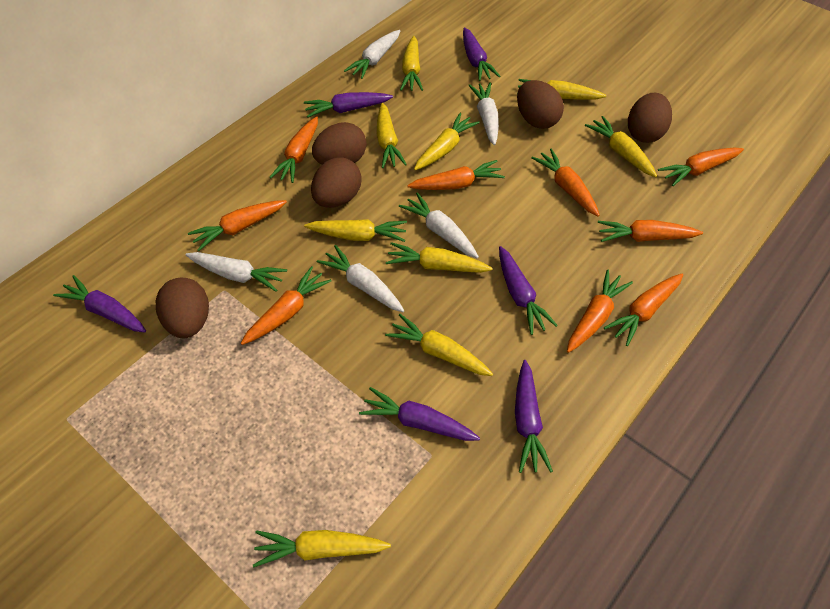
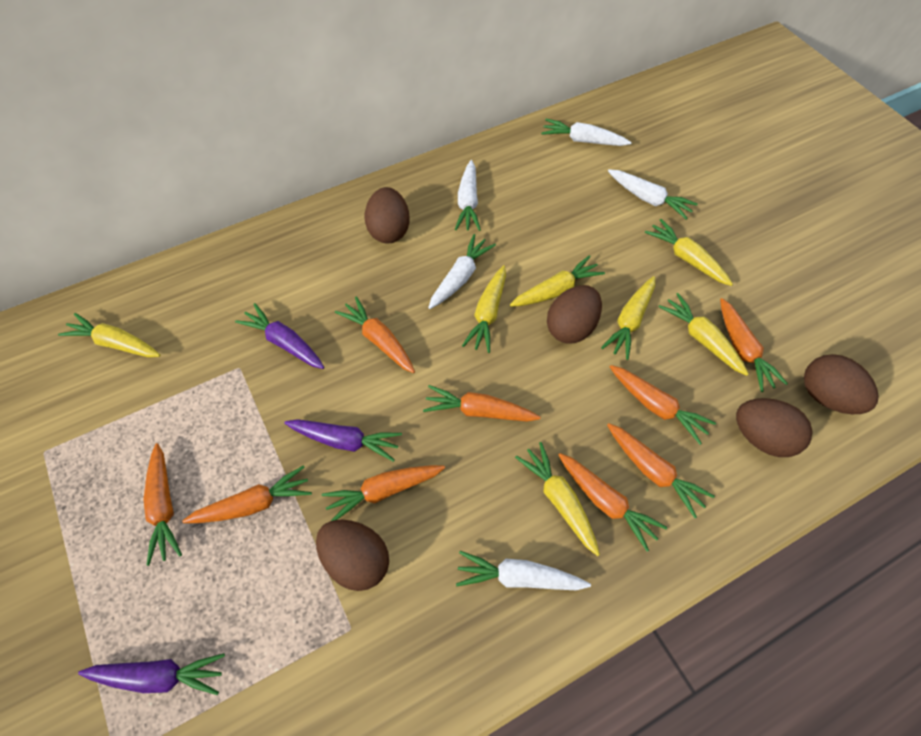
purple carrot: 6 -> 3
yellow carrot: 9 -> 7

